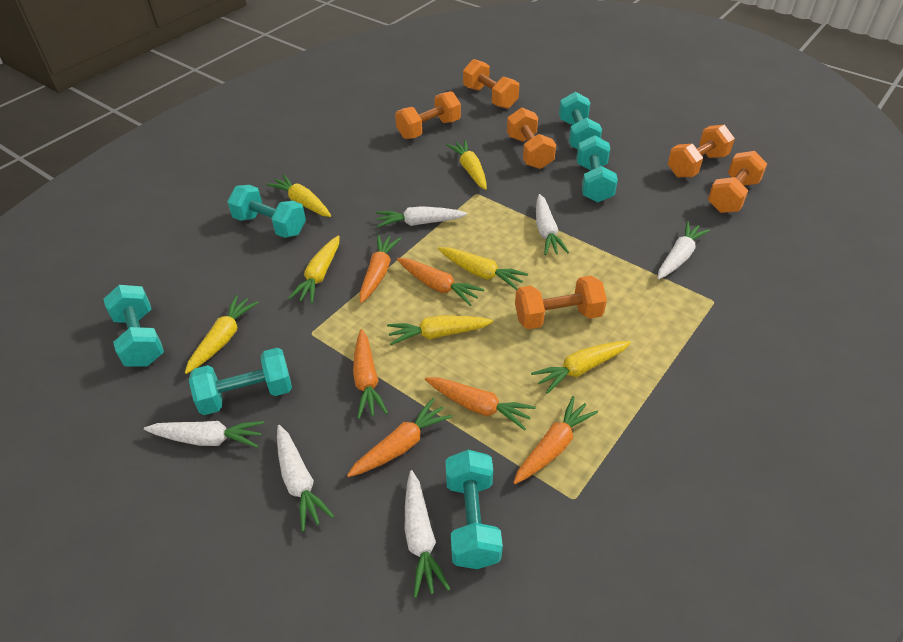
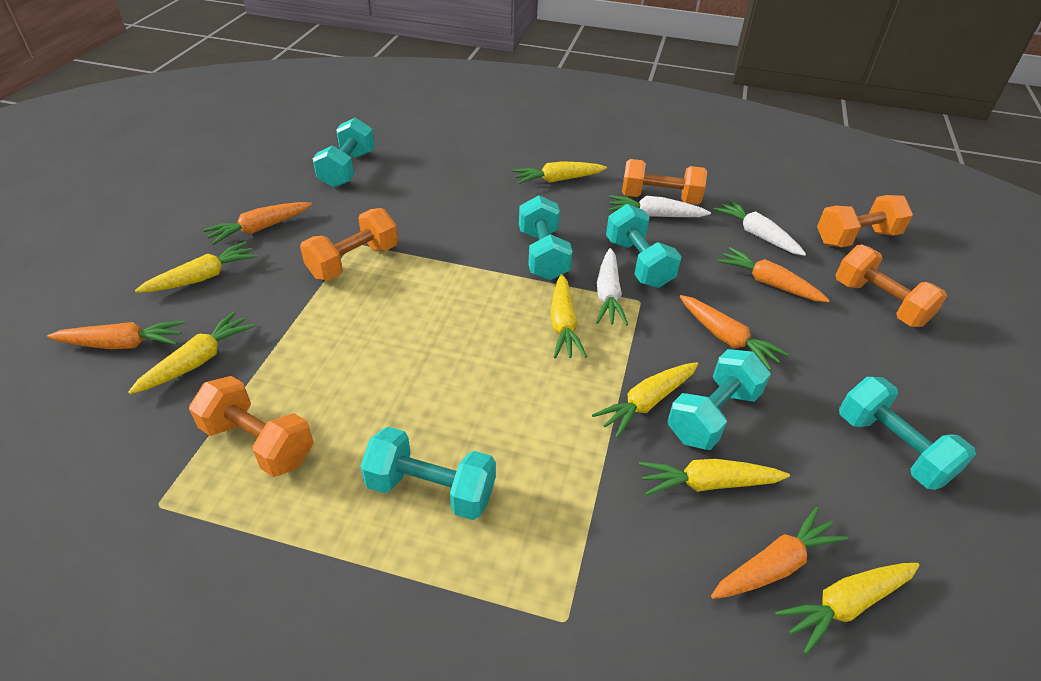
orange carrot: 6 -> 5
orange dumbbell: 6 -> 5
white carrot: 6 -> 3

